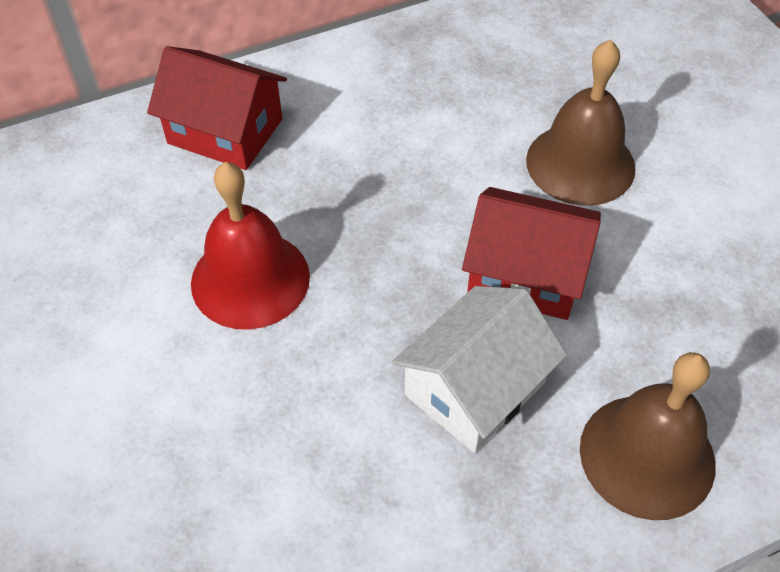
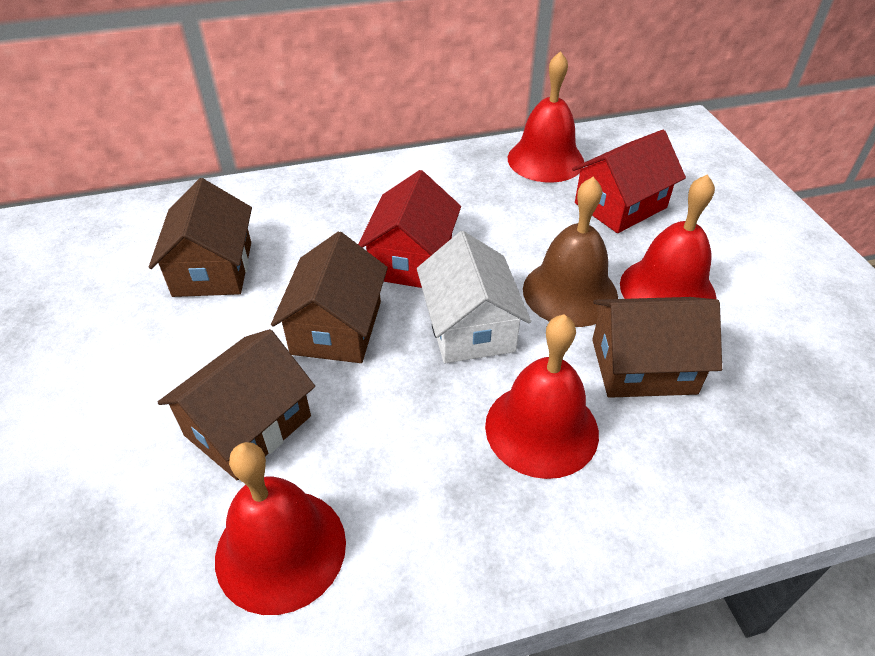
brown bell: 2 -> 1
brown house: 0 -> 4
red bell: 1 -> 4

